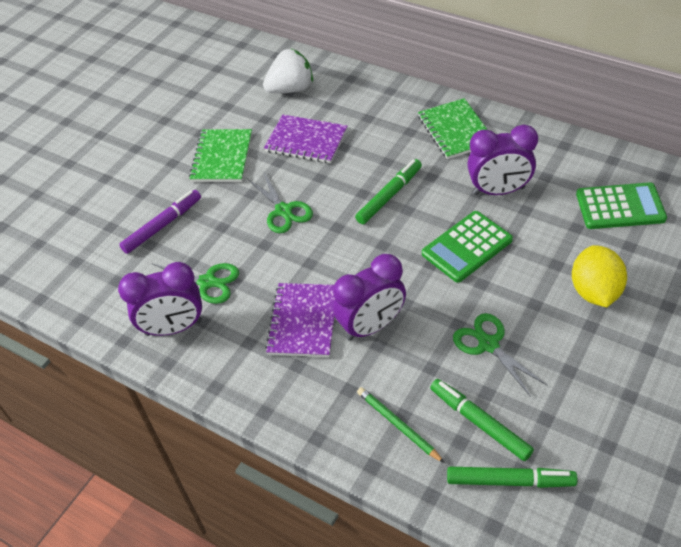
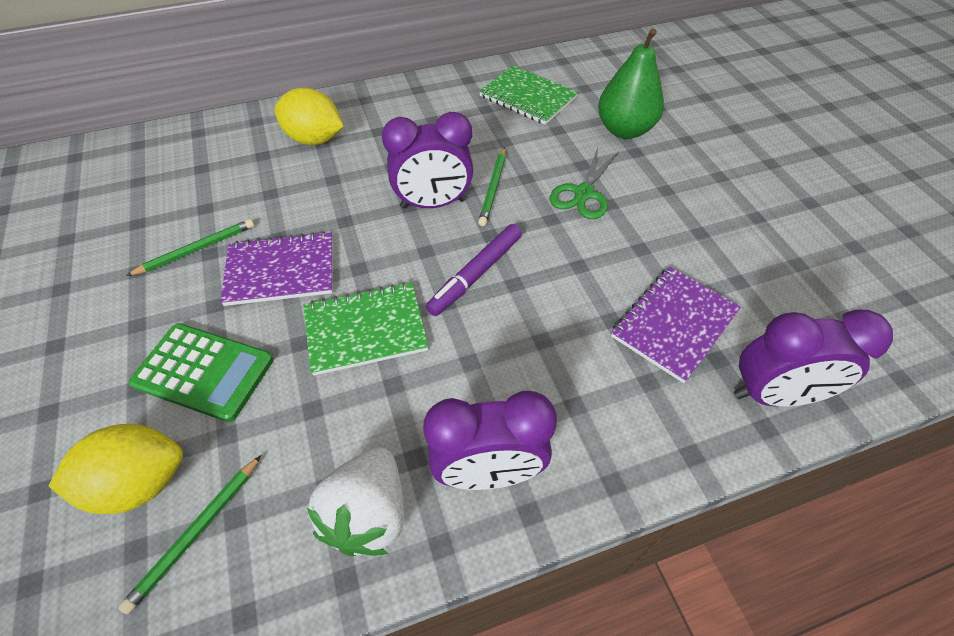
green calculator: 2 -> 1
green marker: 3 -> 0
green pear: 0 -> 1
green pencil: 1 -> 3
green scissors: 3 -> 1
yellow lemon: 1 -> 2

